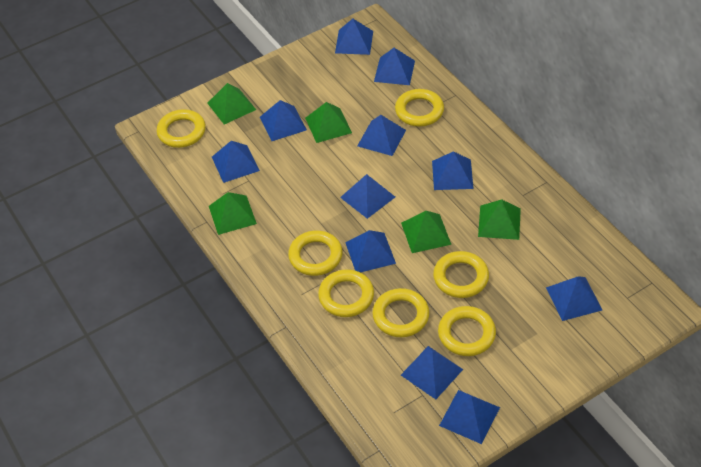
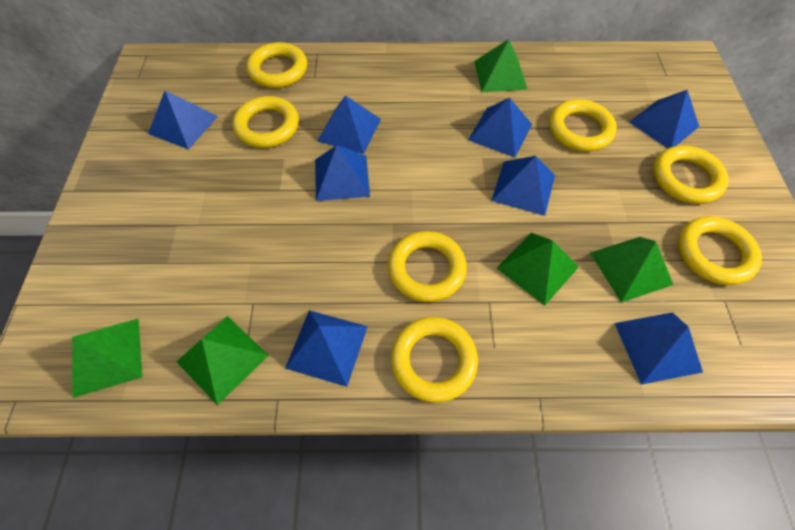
blue pyramid: 11 -> 8

